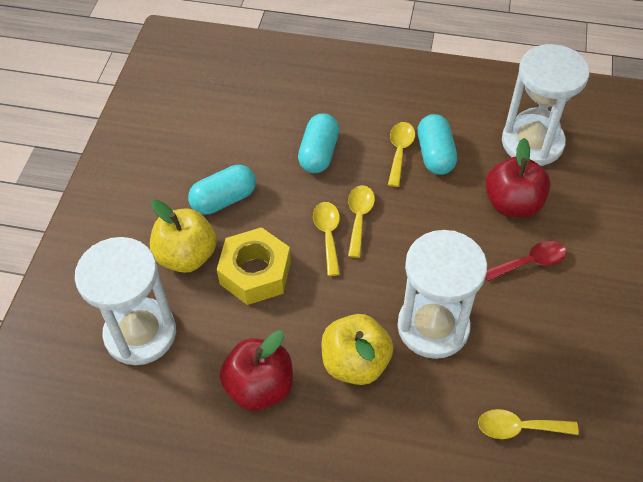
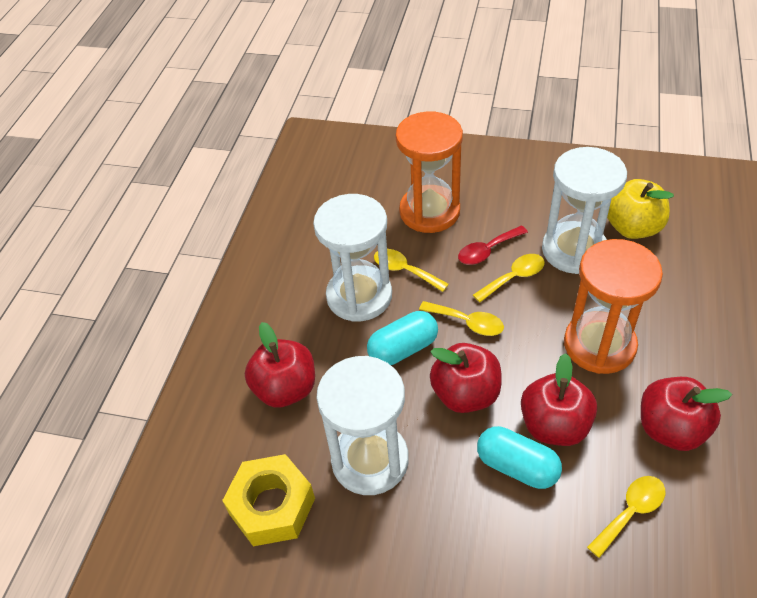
orange hourglass: 0 -> 2
red apple: 2 -> 4
turquoise capsule: 3 -> 2
yellow apple: 2 -> 1

